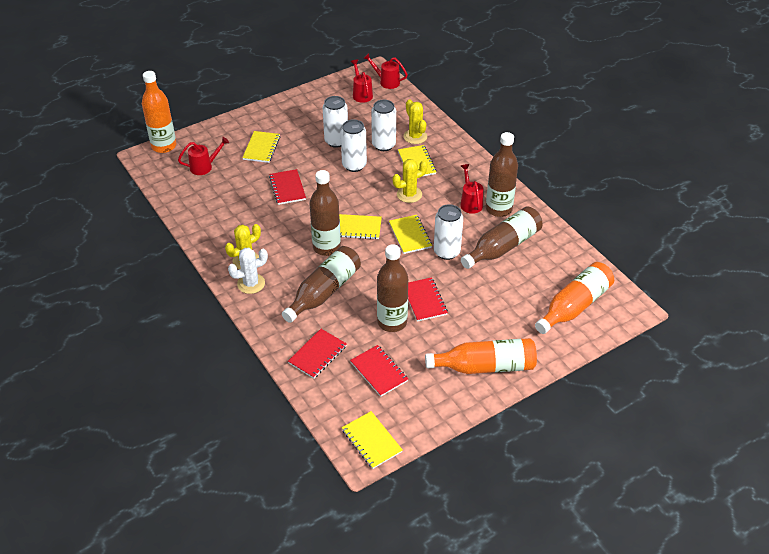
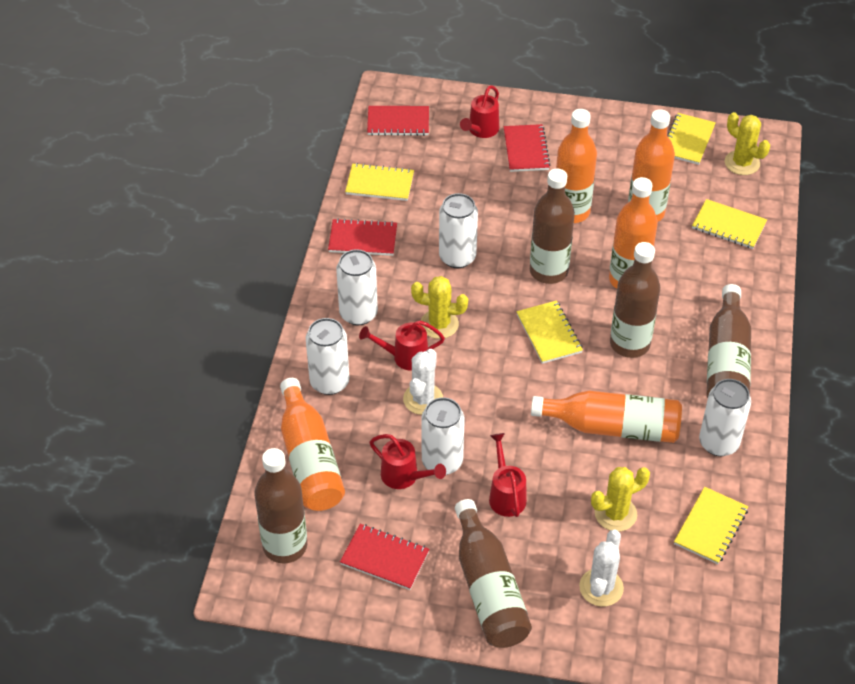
orange bottle: 3 -> 5
white cactus: 1 -> 2
white can: 4 -> 5

